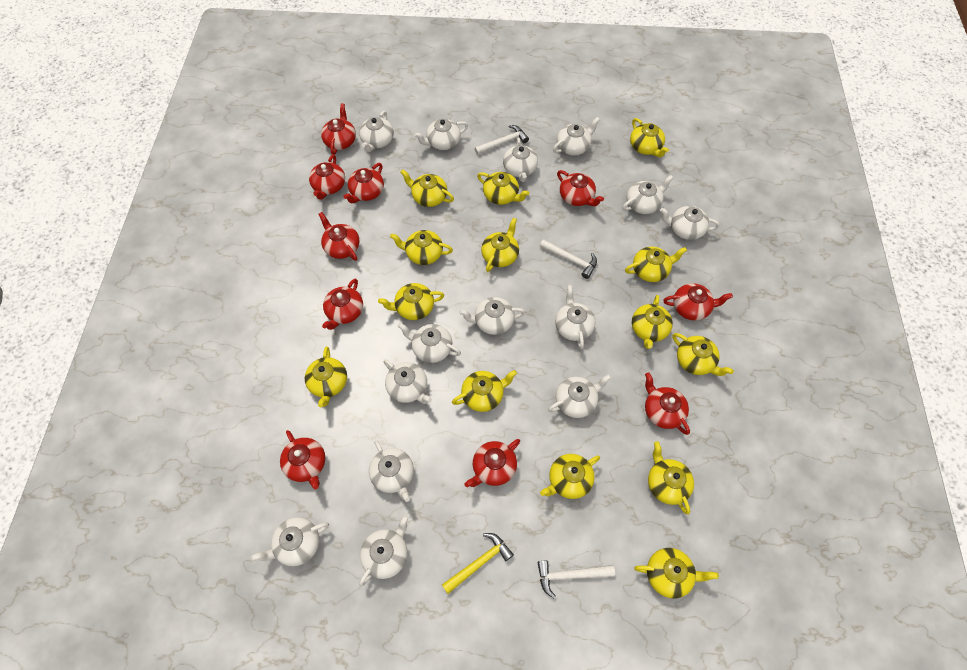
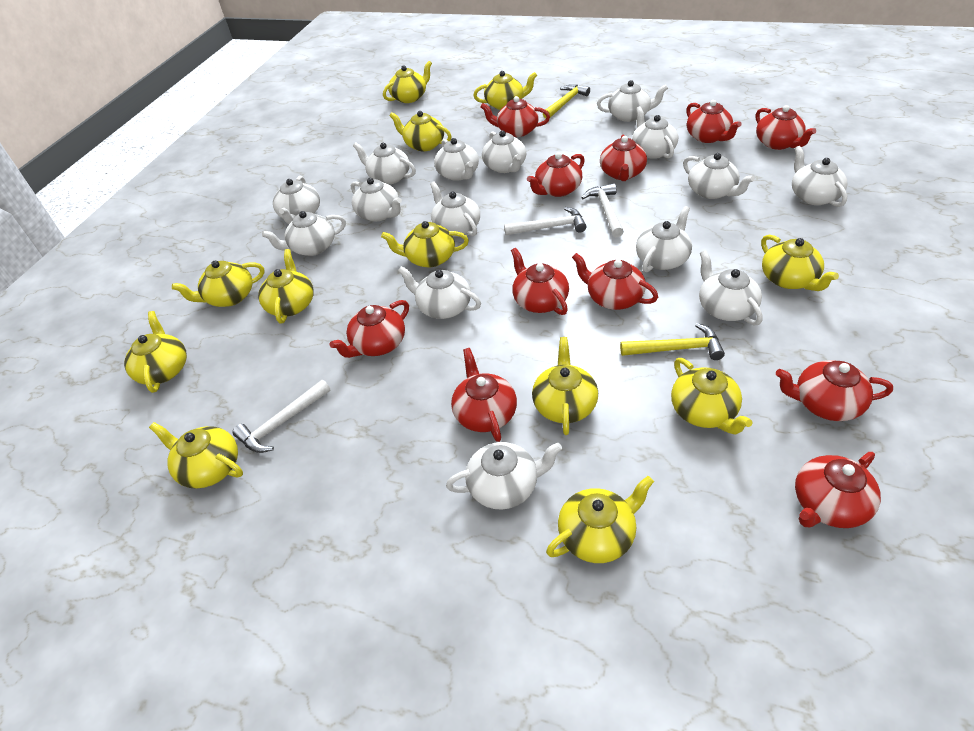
red teapot: 10 -> 11
white teapot: 14 -> 15
yellow hammer: 1 -> 2
yellow teapot: 14 -> 12

